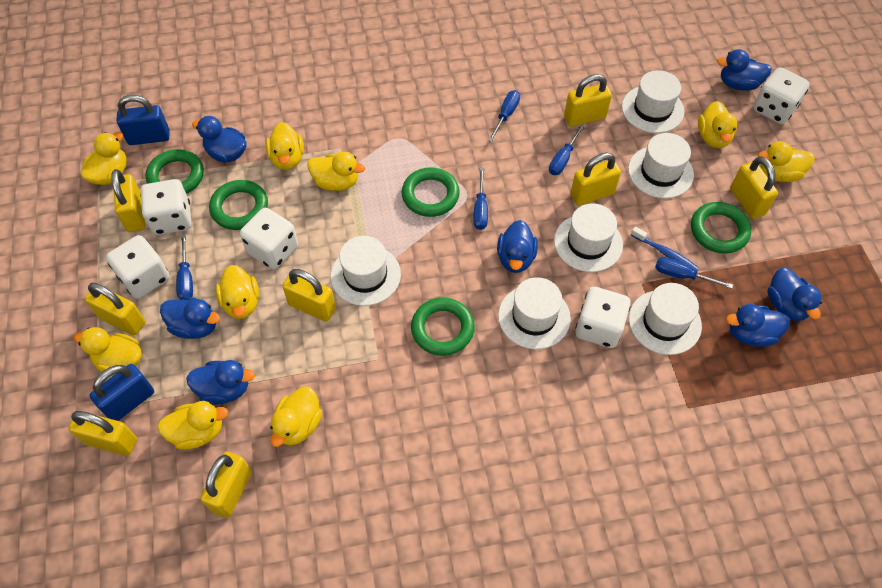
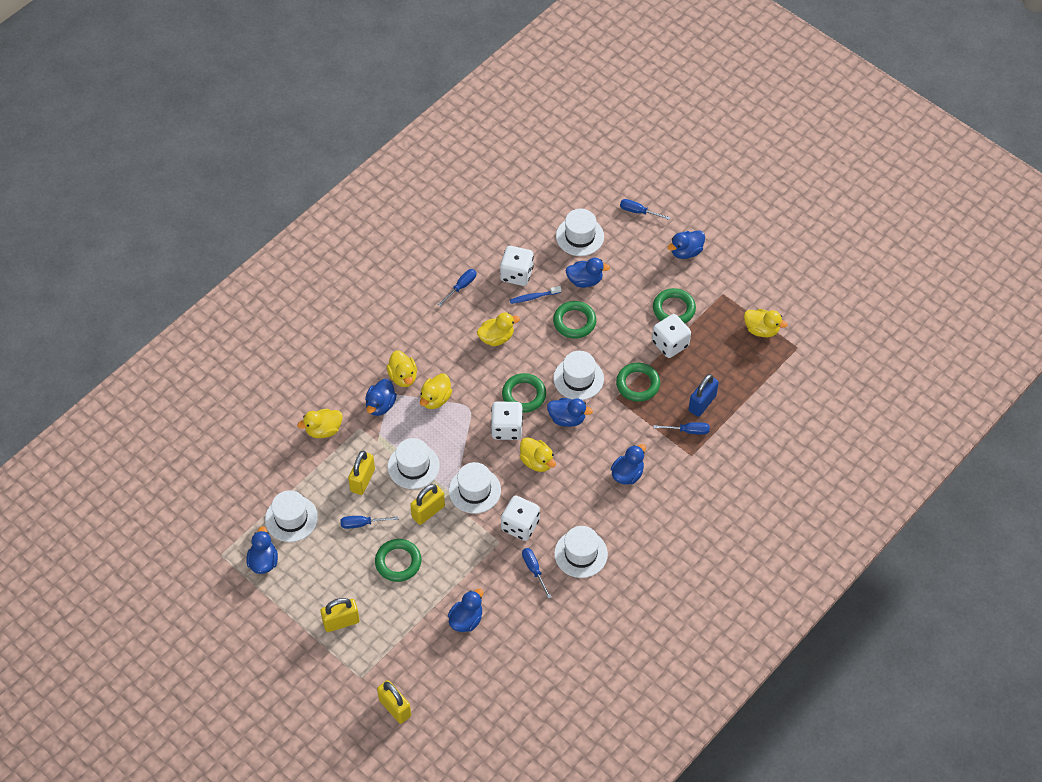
blue padlock: 2 -> 1
white dice: 5 -> 4
yellow duck: 9 -> 6
yellow padlock: 8 -> 4

